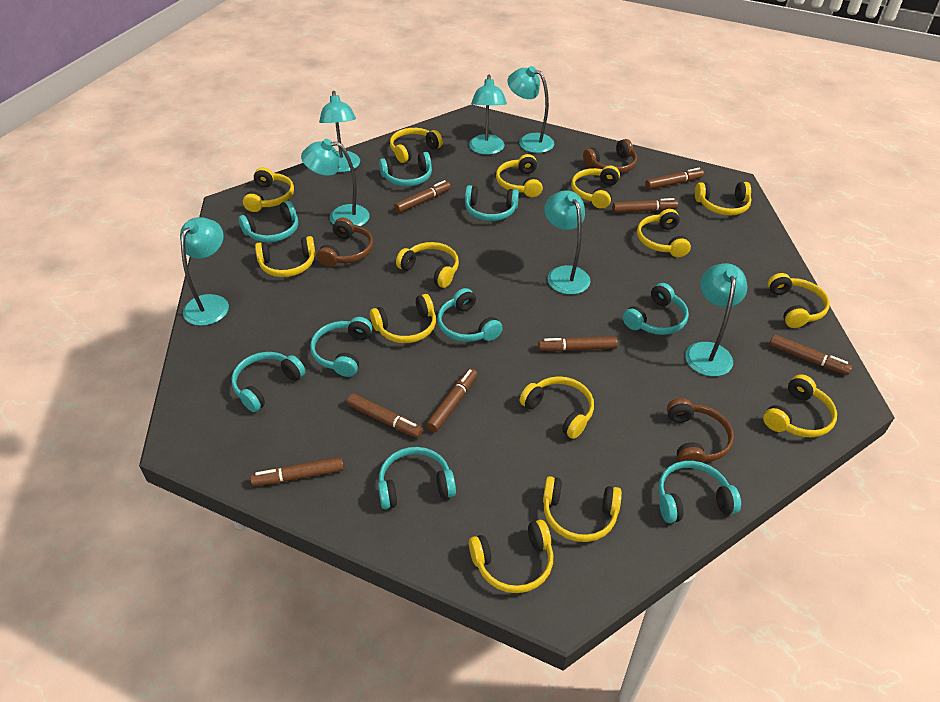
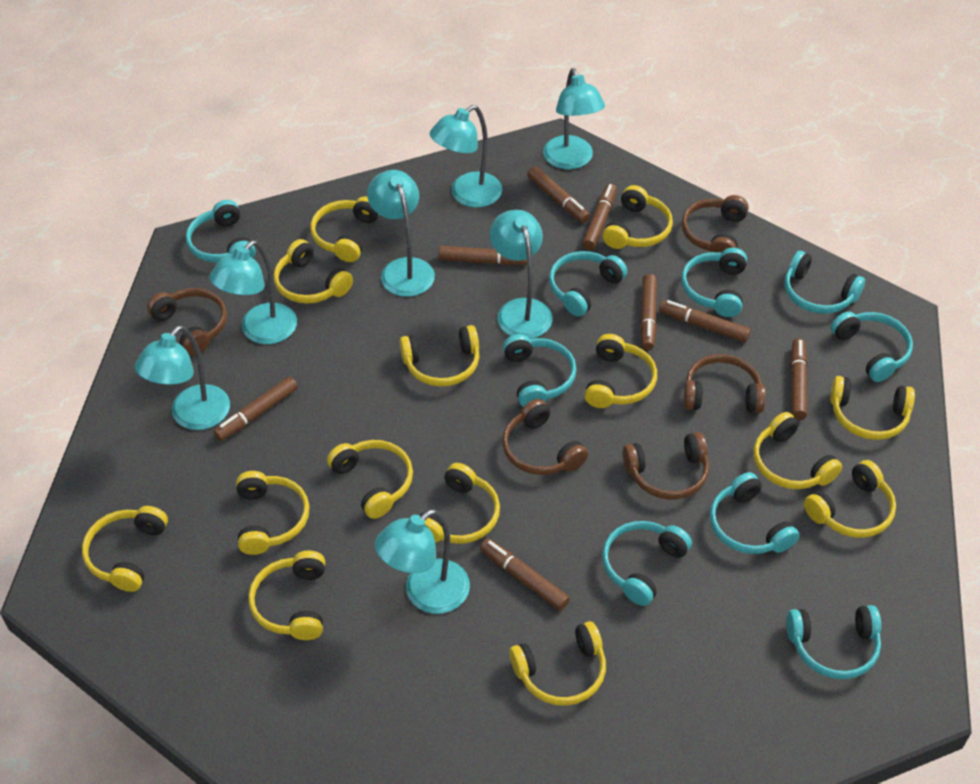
brown headphones: 3 -> 5

